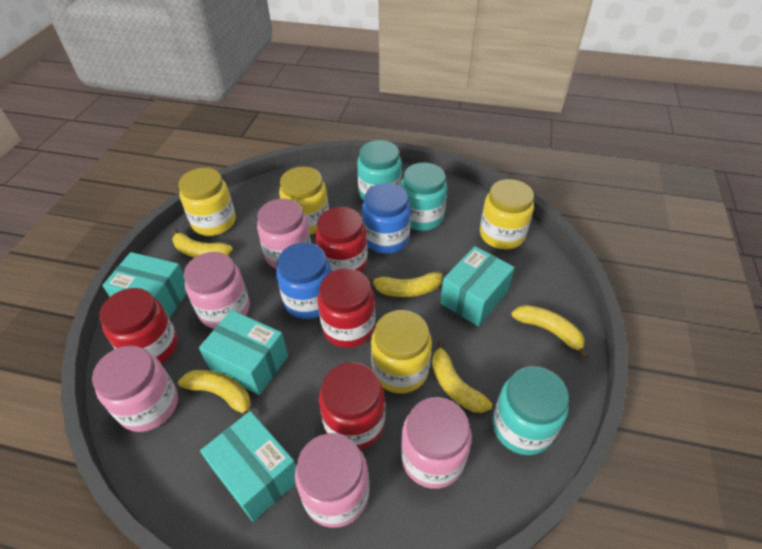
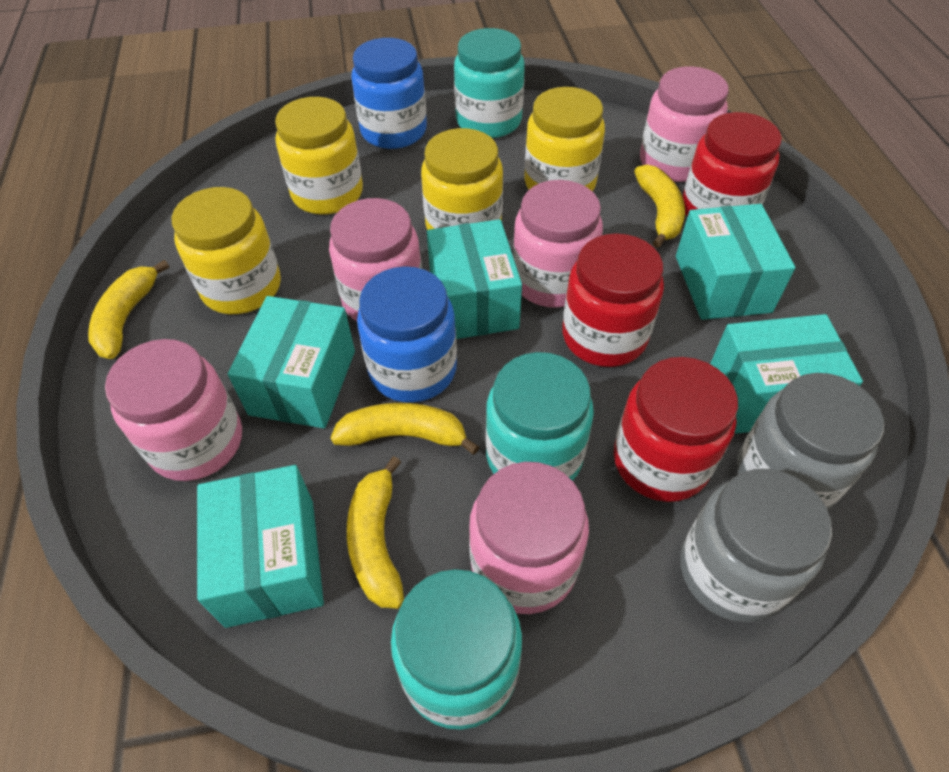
grey jar: 0 -> 2
red jar: 4 -> 3
turquoise box: 4 -> 5
yellow banana: 5 -> 4

